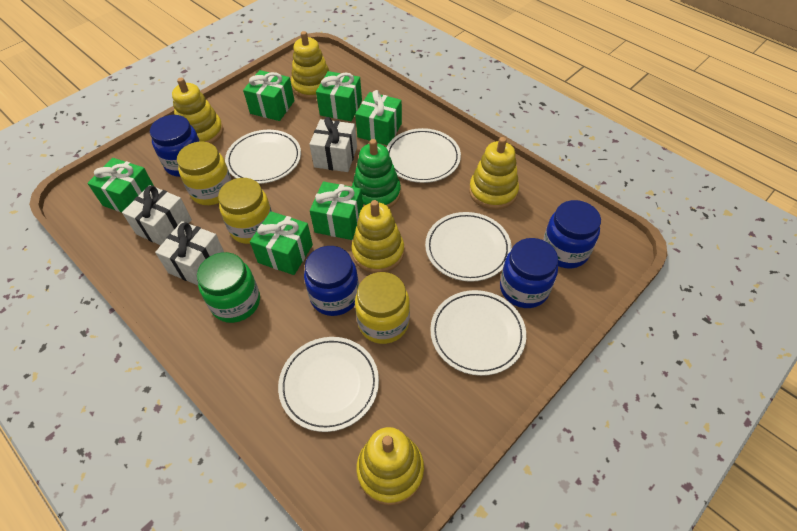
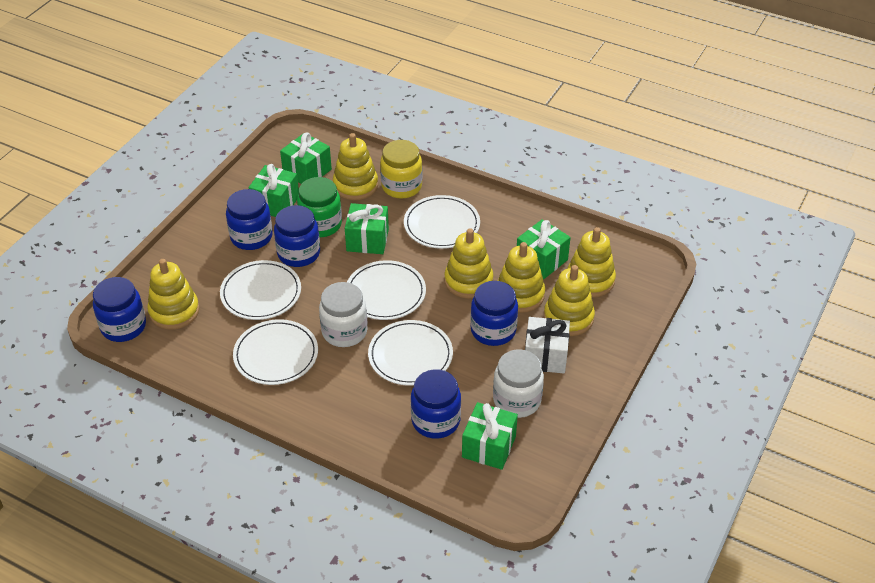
blue jar: 4 -> 5
green gift: 6 -> 5
green stacking toy: 1 -> 0
white gift: 3 -> 1
white jar: 0 -> 2
yellow jar: 3 -> 1
yellow stacking toy: 5 -> 6

